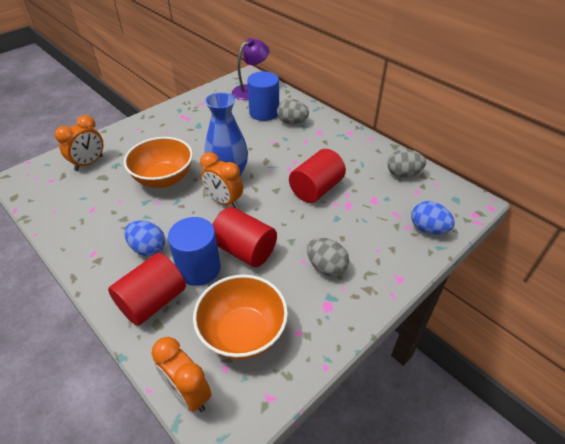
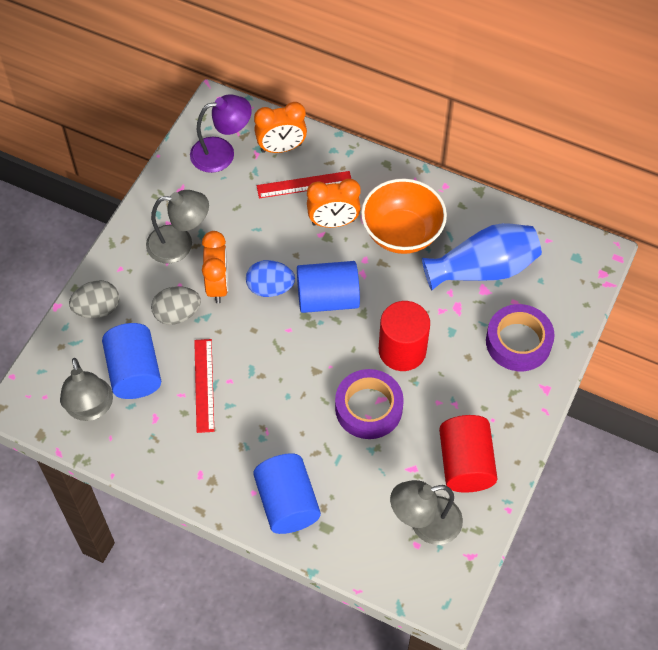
blue cylinder: 2 -> 3
blue egg: 2 -> 1
grey egg: 3 -> 2
grey lamp: 0 -> 3
orange bowl: 2 -> 1
purple tape: 0 -> 2
red cylinder: 3 -> 2
red ruler: 0 -> 2

